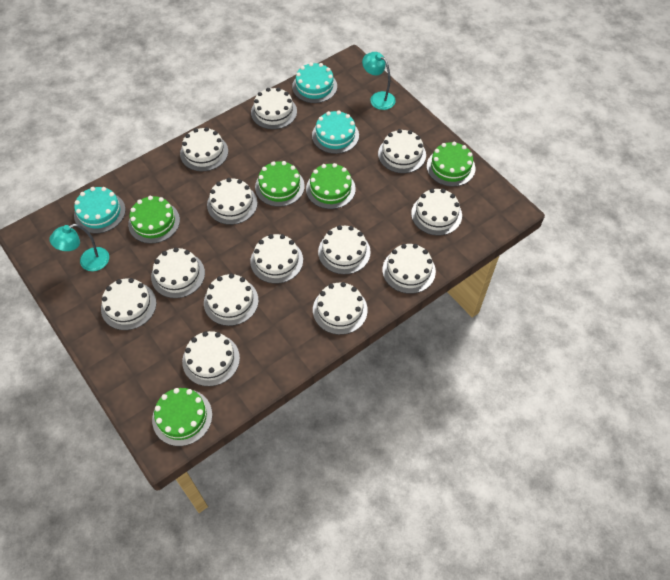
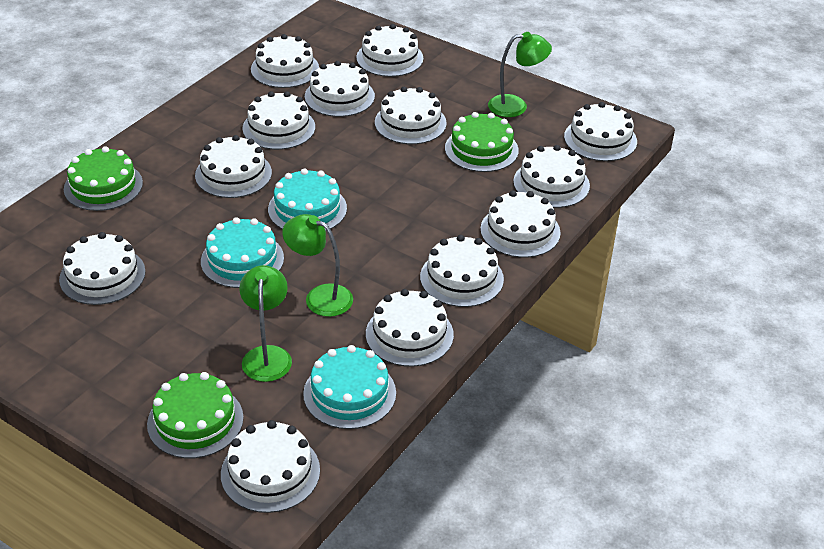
green cake: 5 -> 3
green lamp: 0 -> 3
turquoise lamp: 2 -> 0

